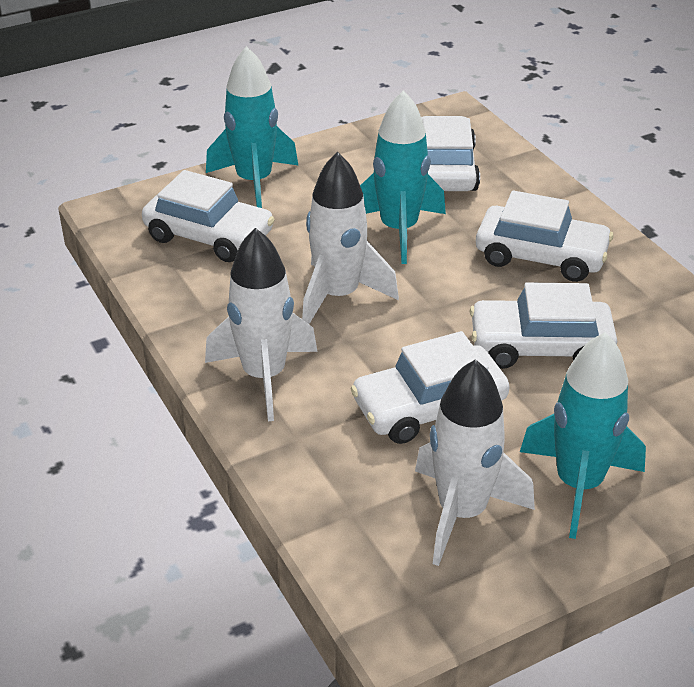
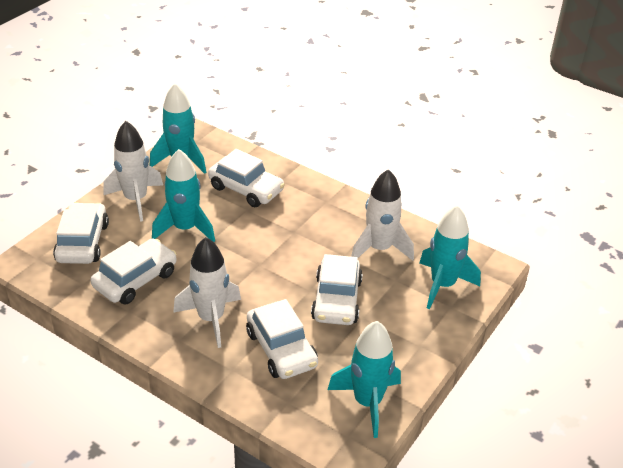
turquoise rocket: 3 -> 4

